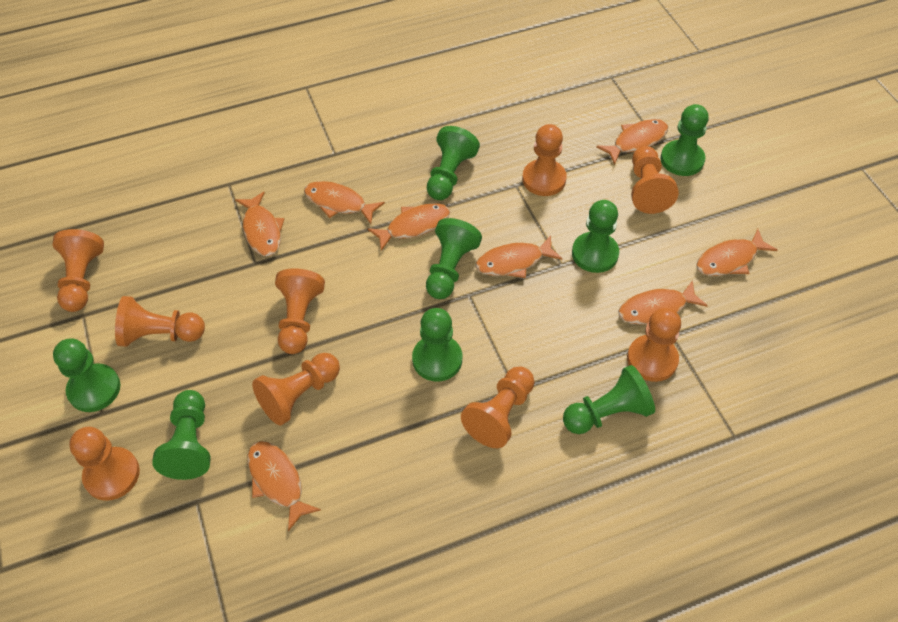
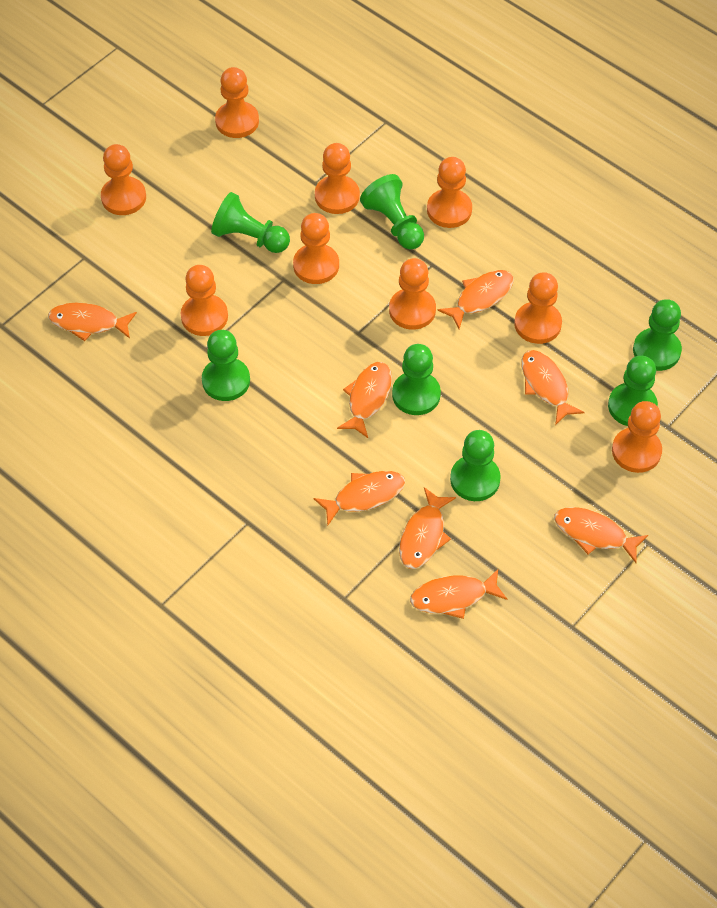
green pawn: 8 -> 7

